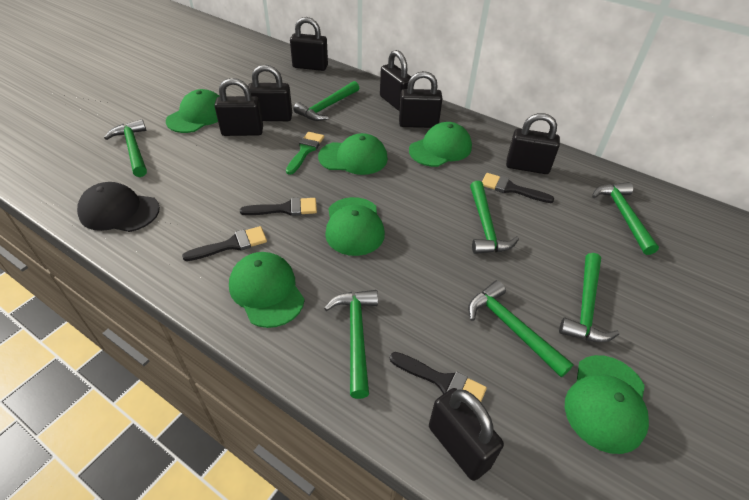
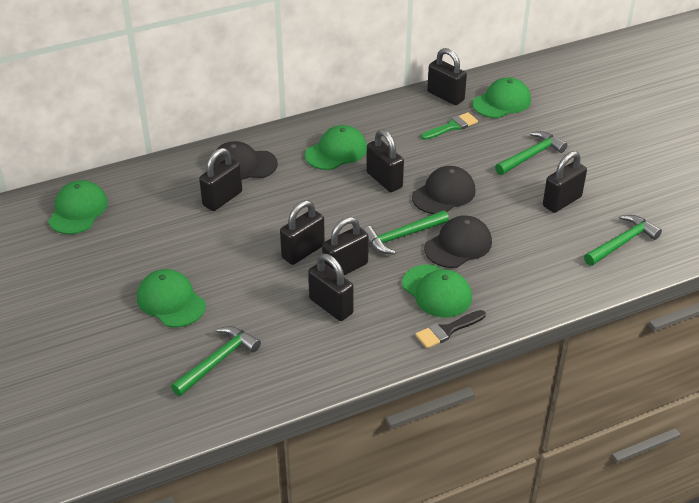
black brush: 4 -> 1
black cap: 1 -> 3
green cap: 6 -> 5
green hammer: 7 -> 4

